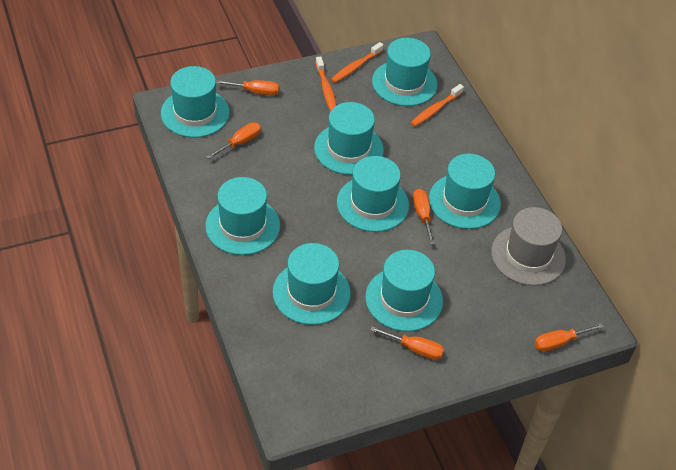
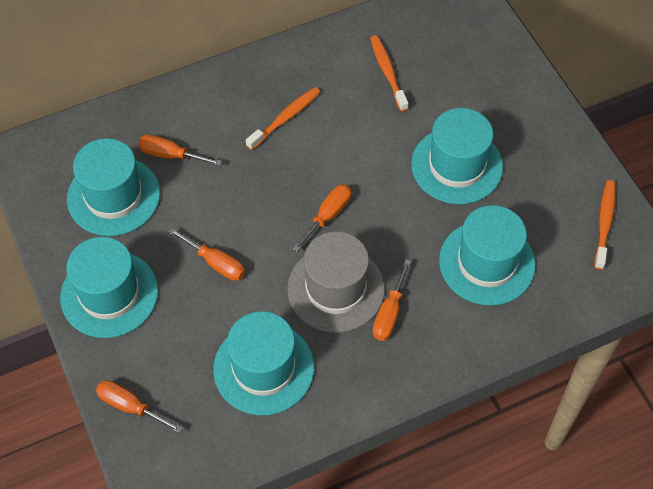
turquoise hat: 8 -> 5

